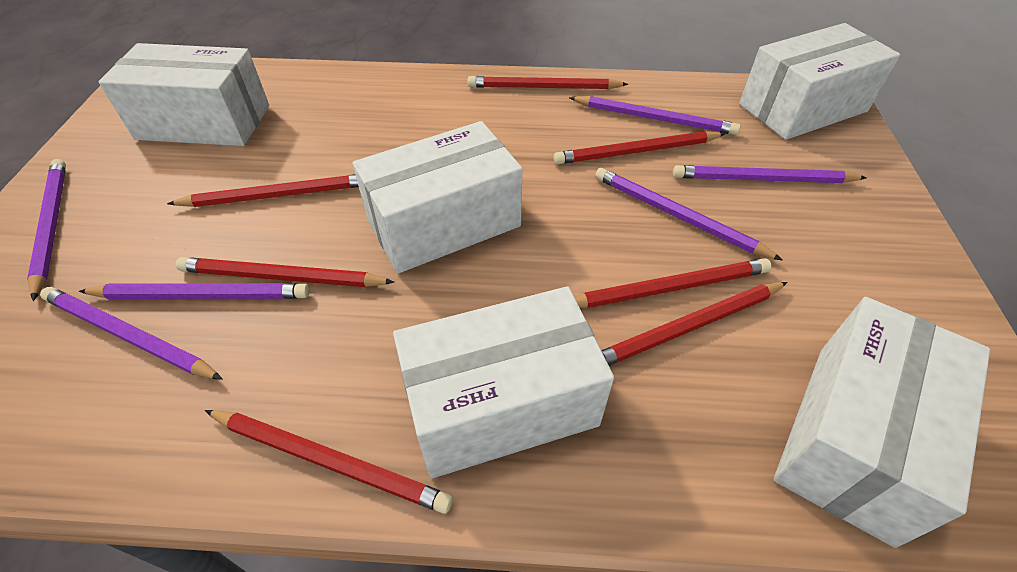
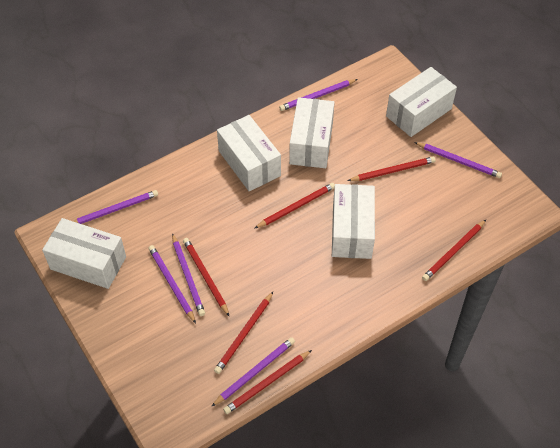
red pencil: 7 -> 6

